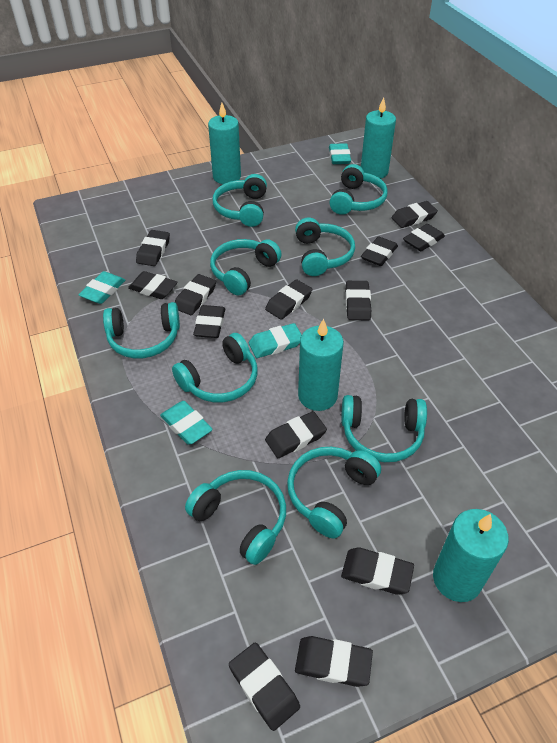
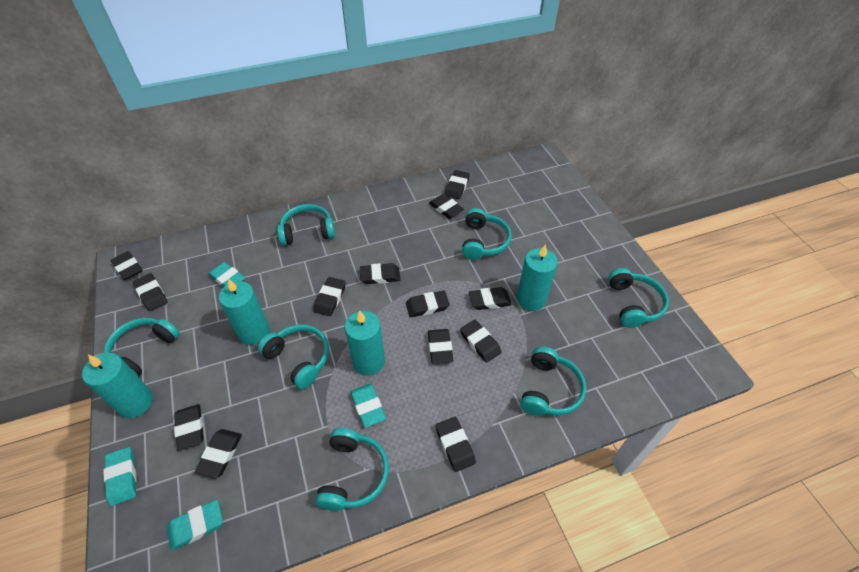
turquoise headphones: 9 -> 7

